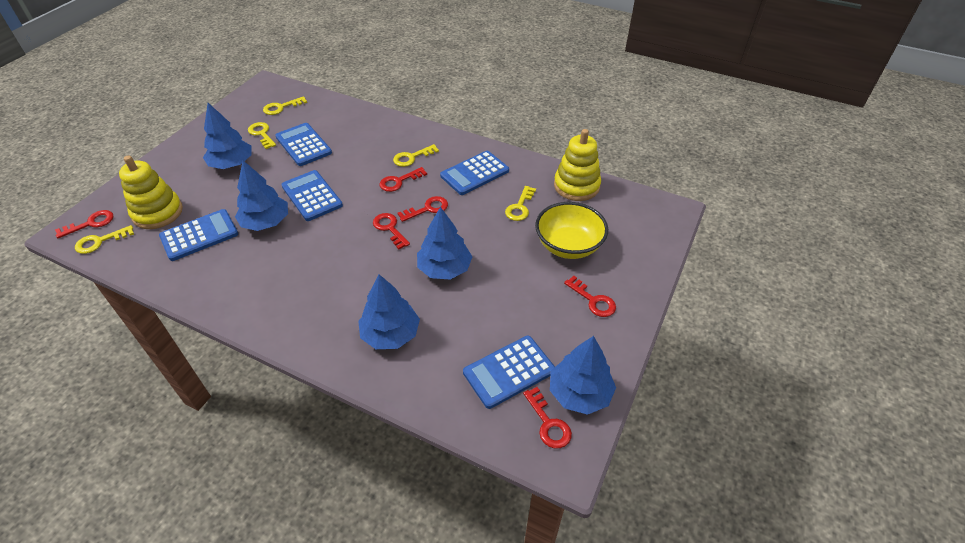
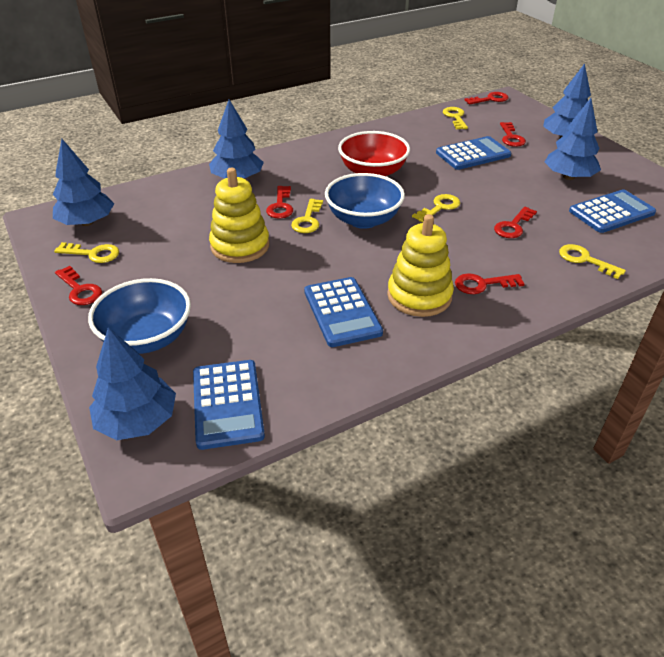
blue bowl: 0 -> 2
blue calculator: 5 -> 4
red bowl: 0 -> 1
yellow bowl: 1 -> 0

